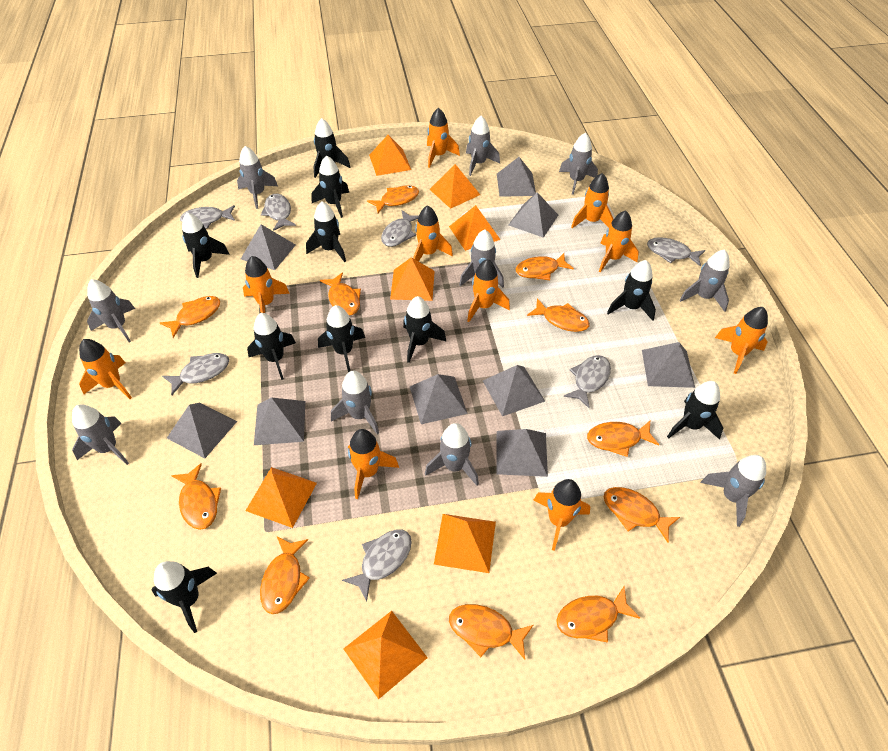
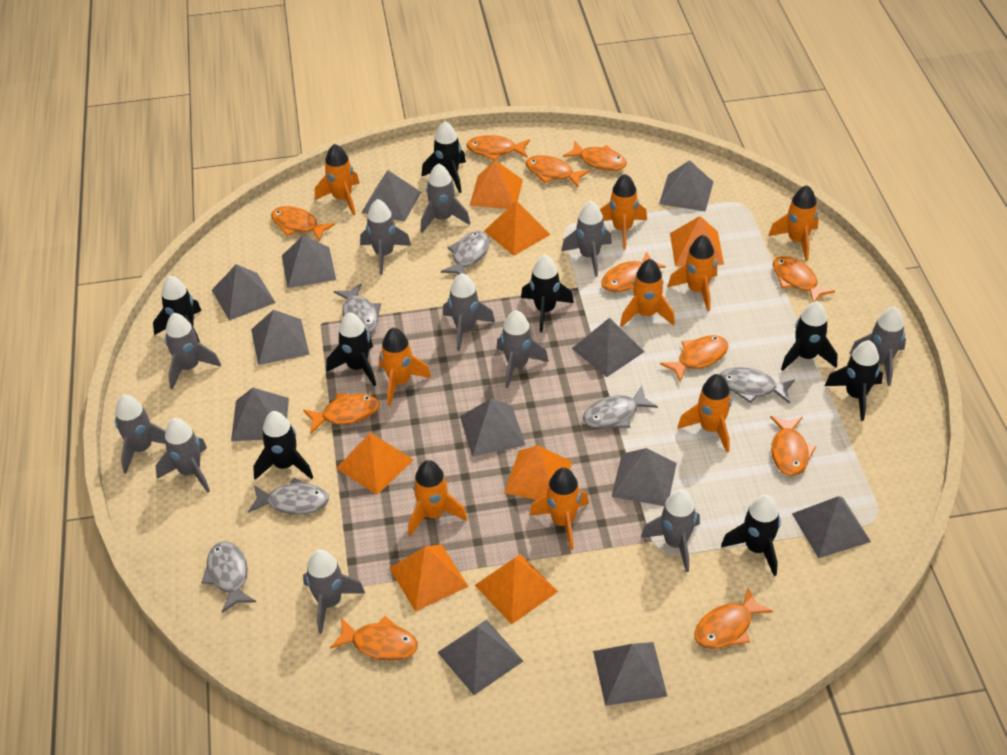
black rocket: 10 -> 8
grey fish: 7 -> 6
grey pyramid: 9 -> 12
grey rocket: 10 -> 11
orange rocket: 10 -> 9

